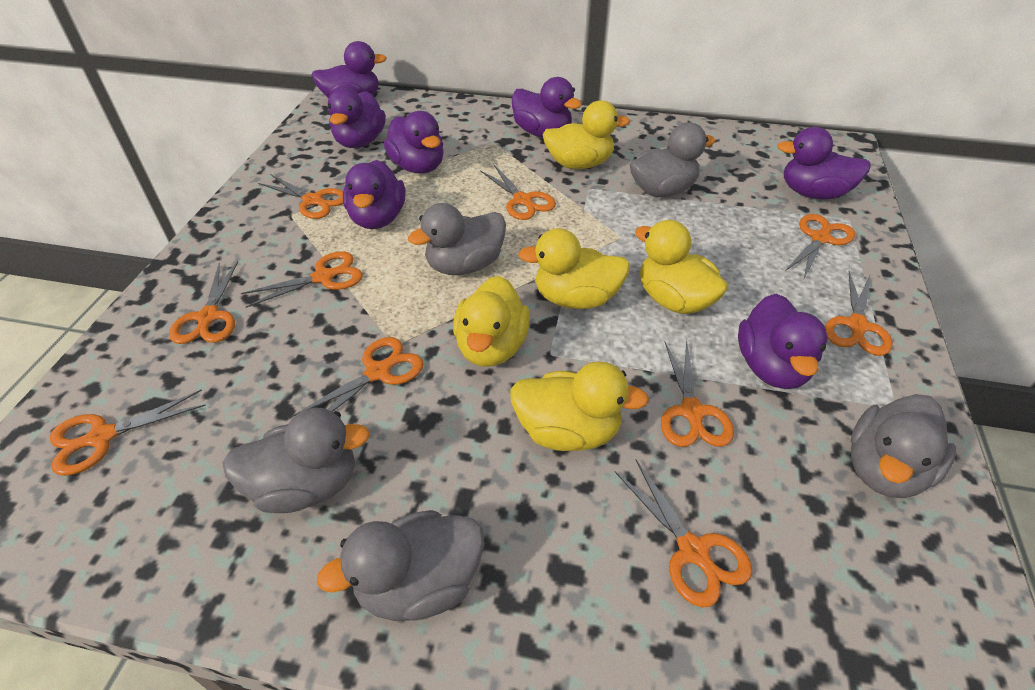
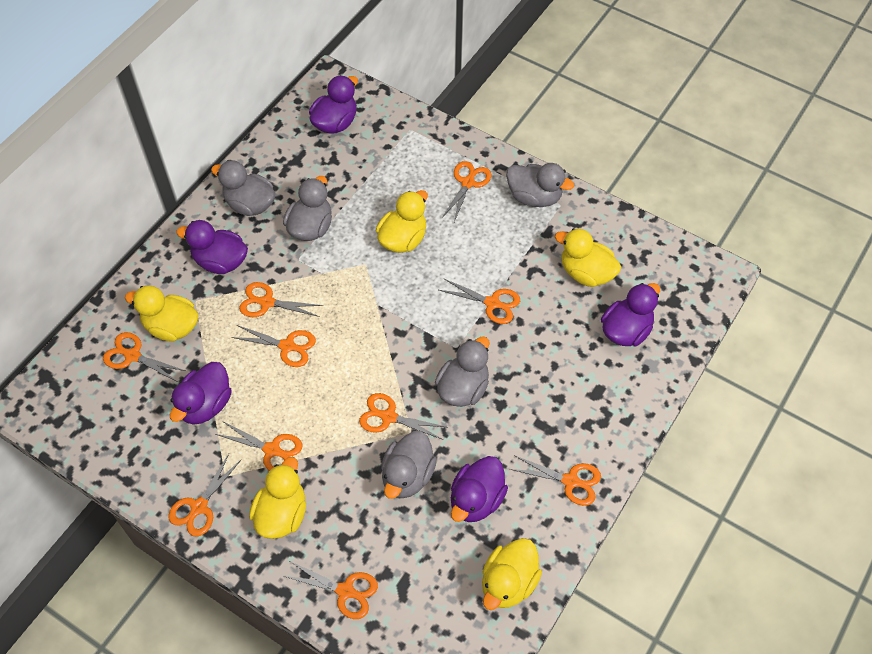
purple duck: 7 -> 5

